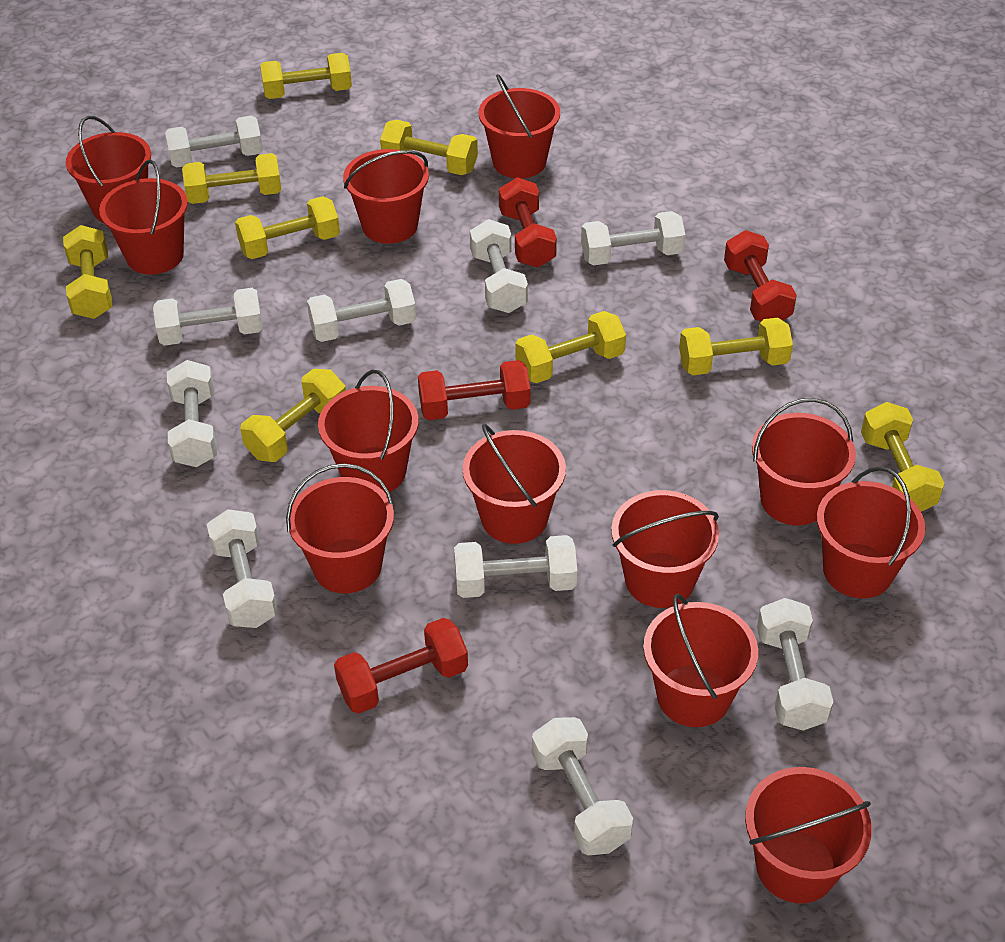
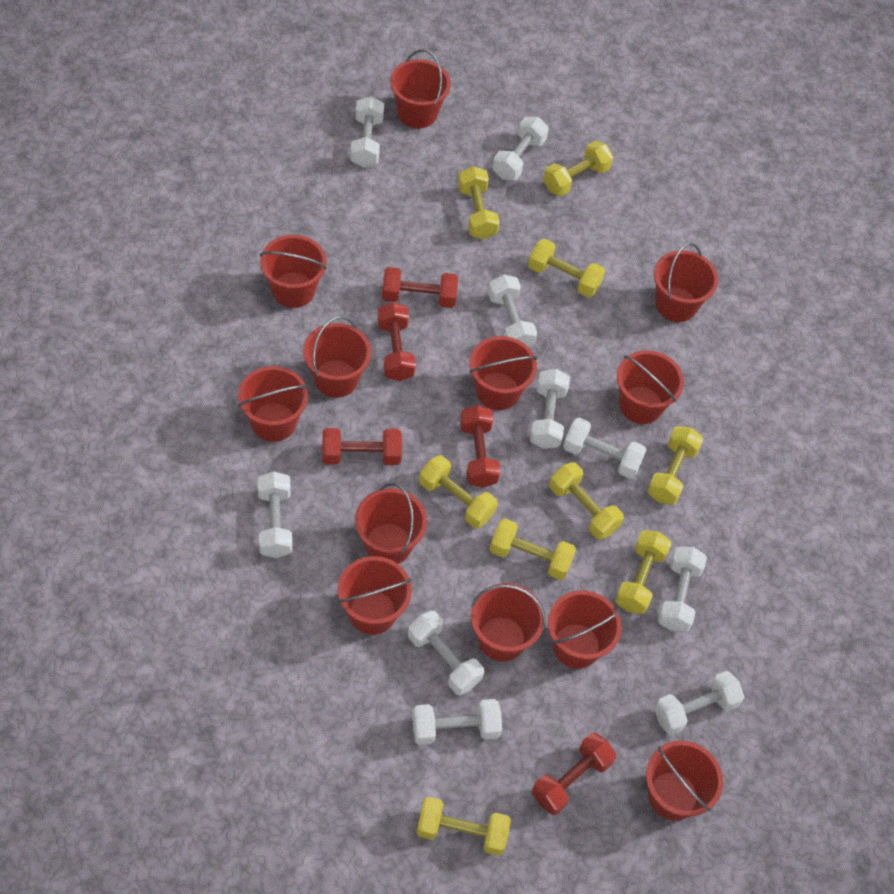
red dumbbell: 4 -> 5

